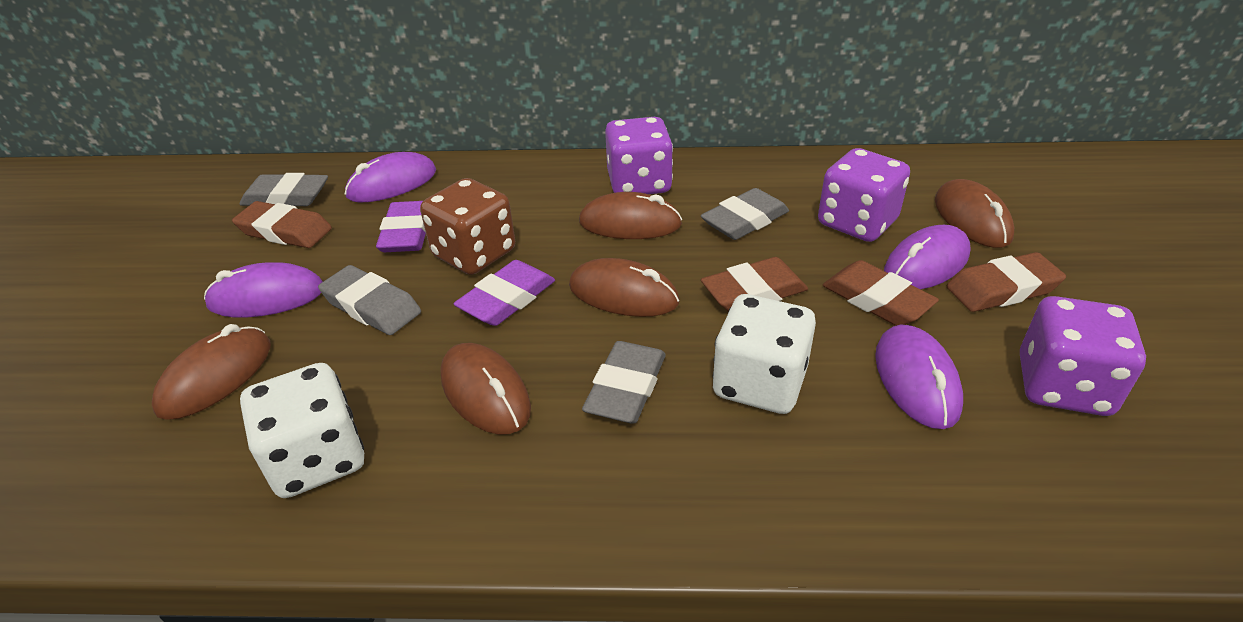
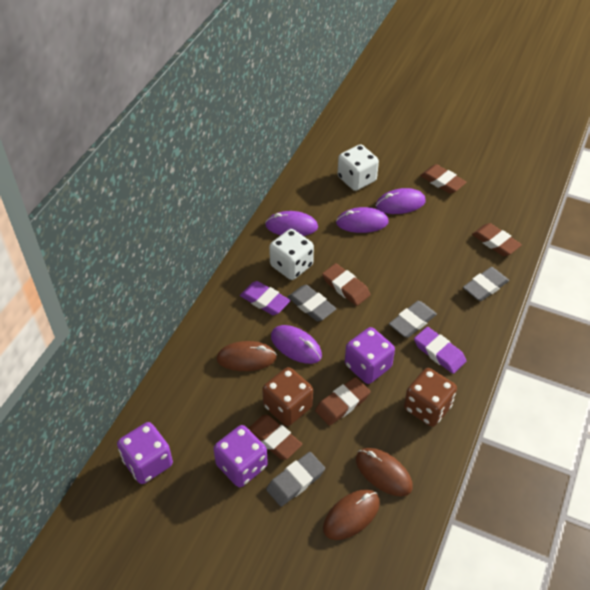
brown dice: 1 -> 2
brown eraser: 4 -> 5
brown mouse: 5 -> 3

